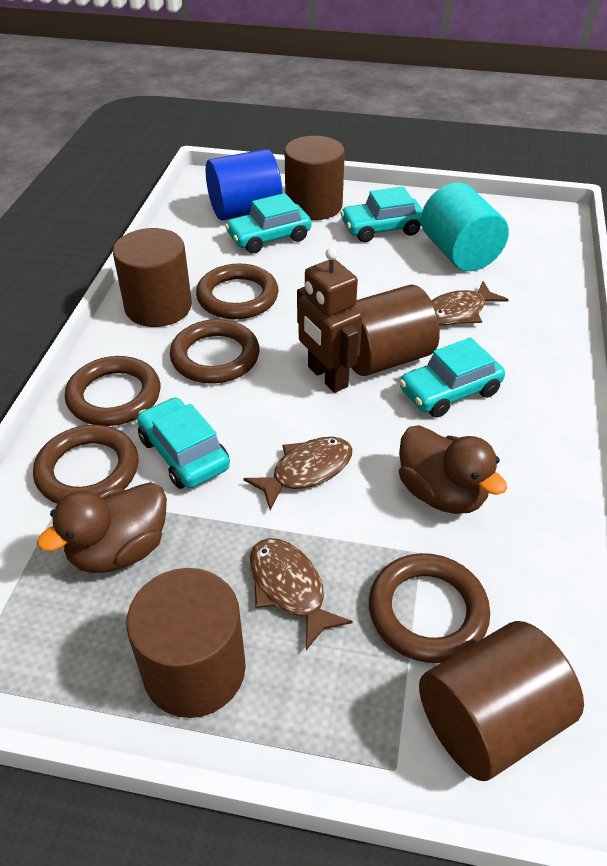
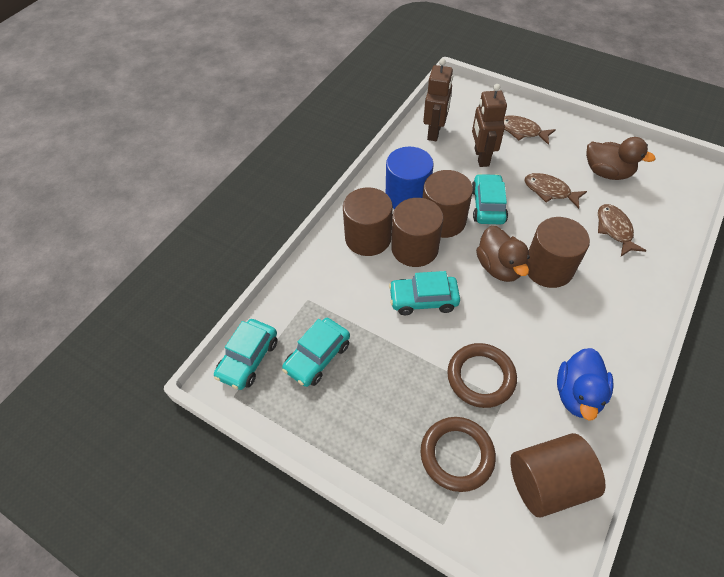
blue duck: 0 -> 1
brown ring: 5 -> 2
brown robot: 1 -> 2
turquoise cylinder: 1 -> 0

